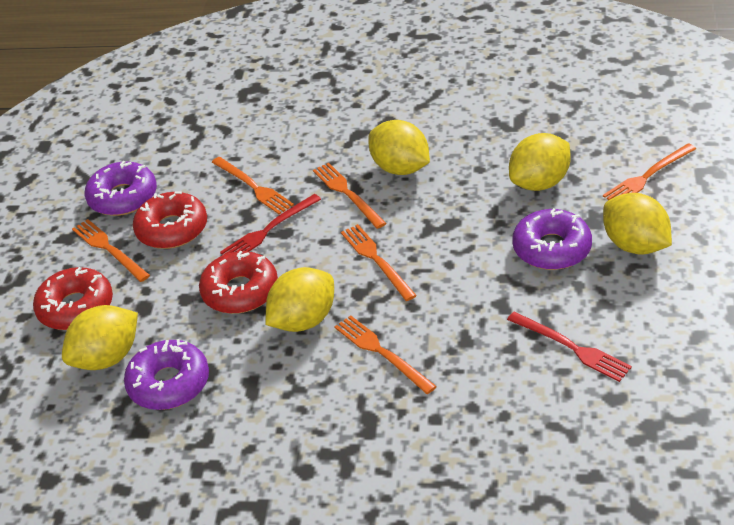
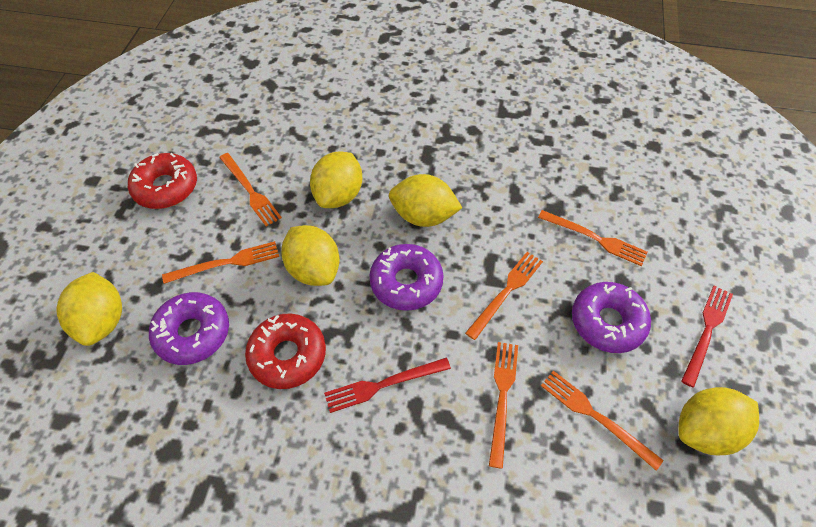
red donut: 3 -> 2

